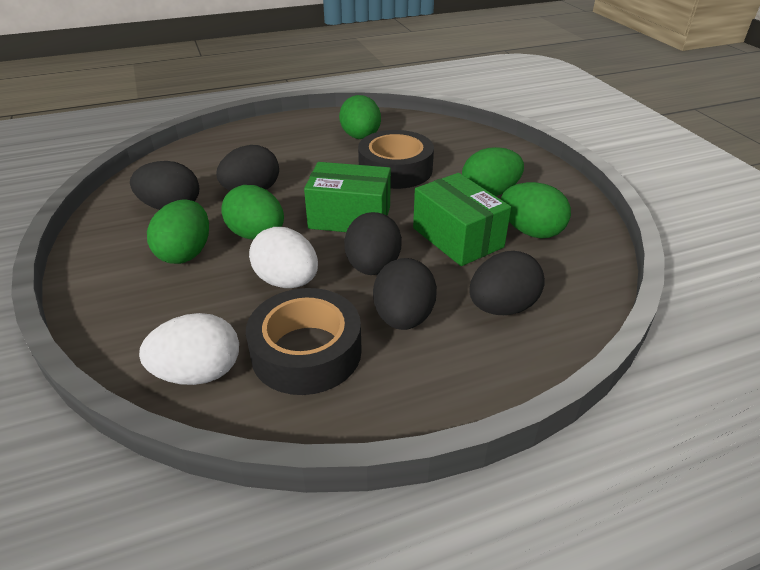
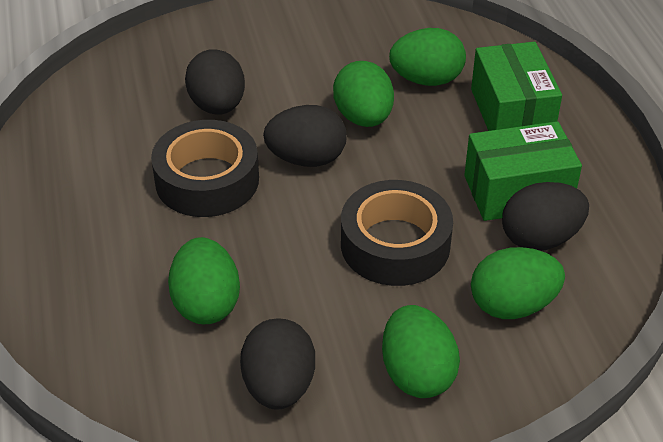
black egg: 5 -> 4
white egg: 2 -> 0

